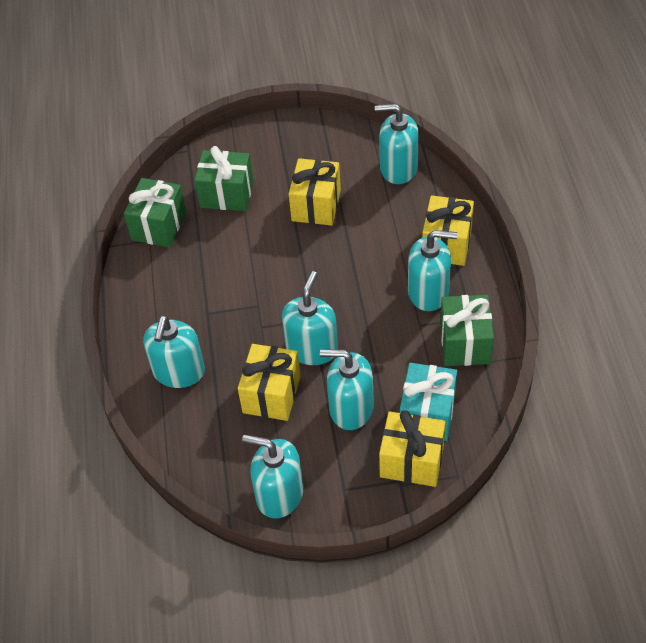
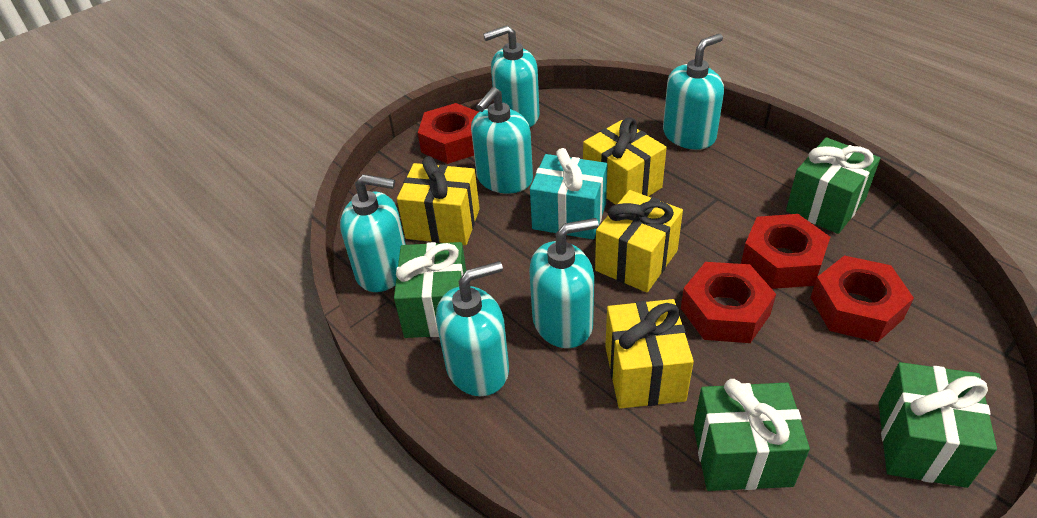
green gift: 3 -> 4
red nut: 0 -> 4

